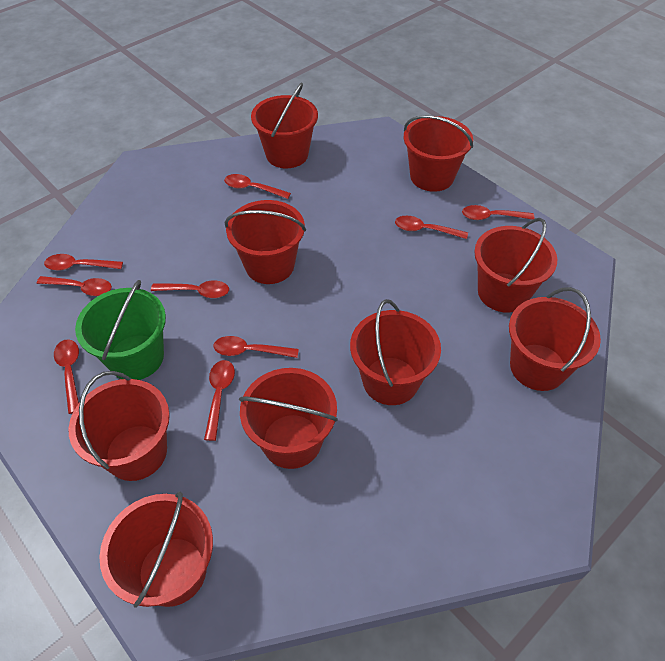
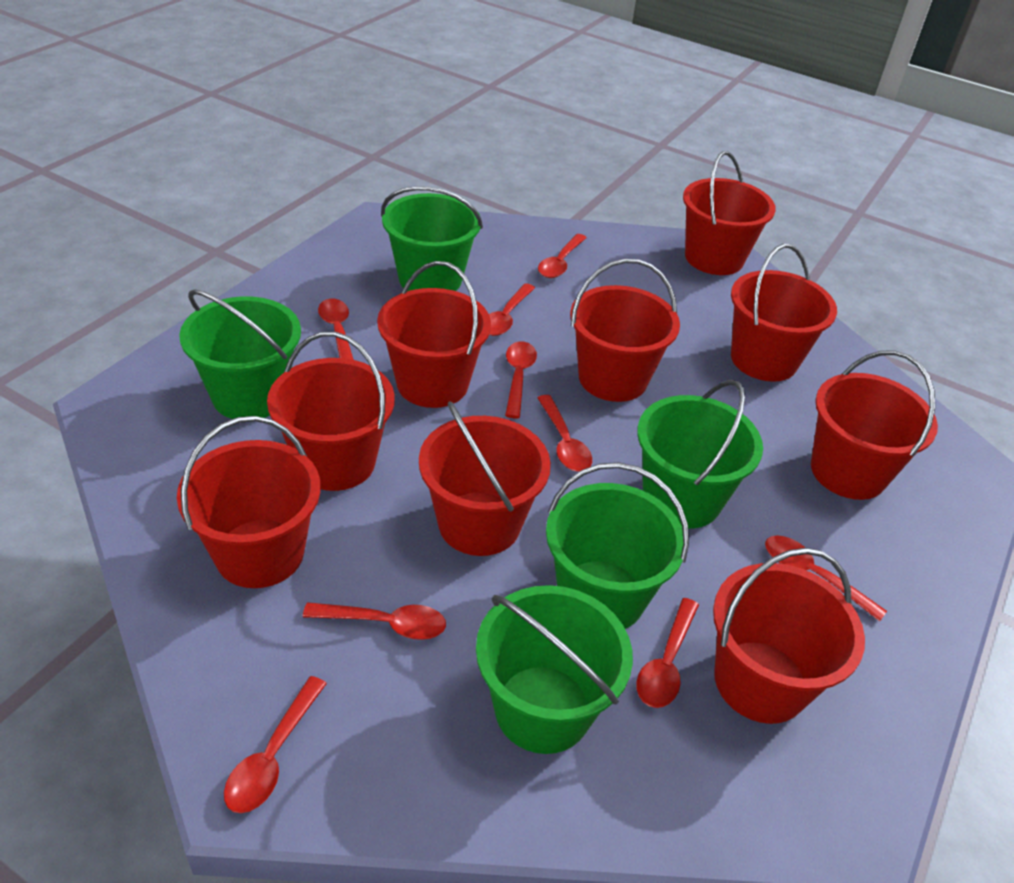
green bucket: 1 -> 5

